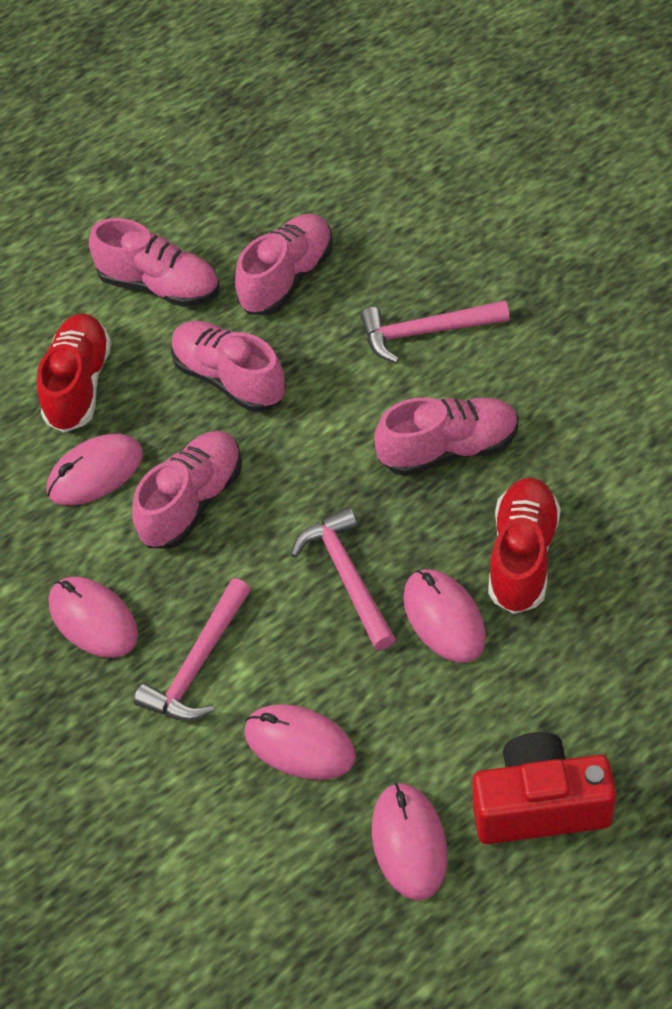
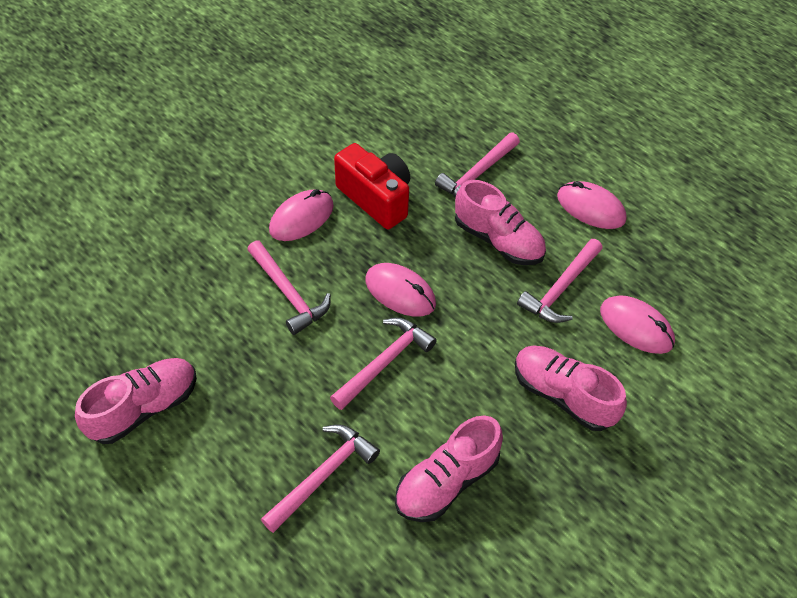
pink hammer: 3 -> 5
pink mouse: 5 -> 4
pink shoe: 5 -> 4
red shoe: 2 -> 0

